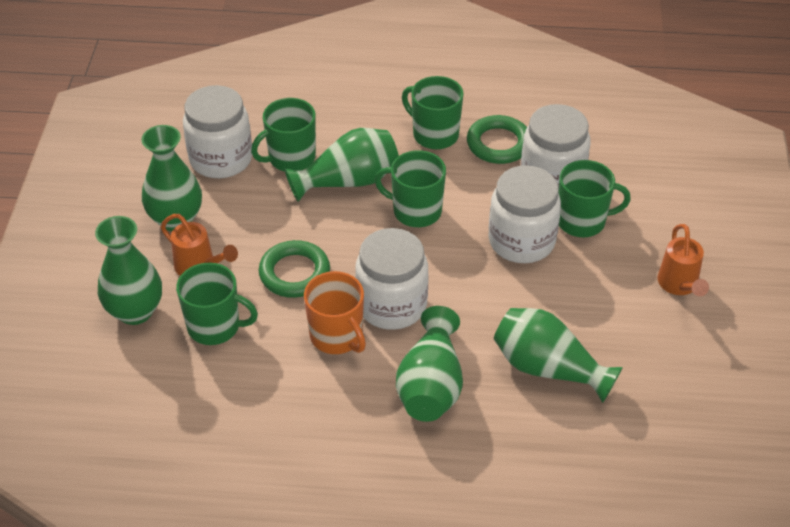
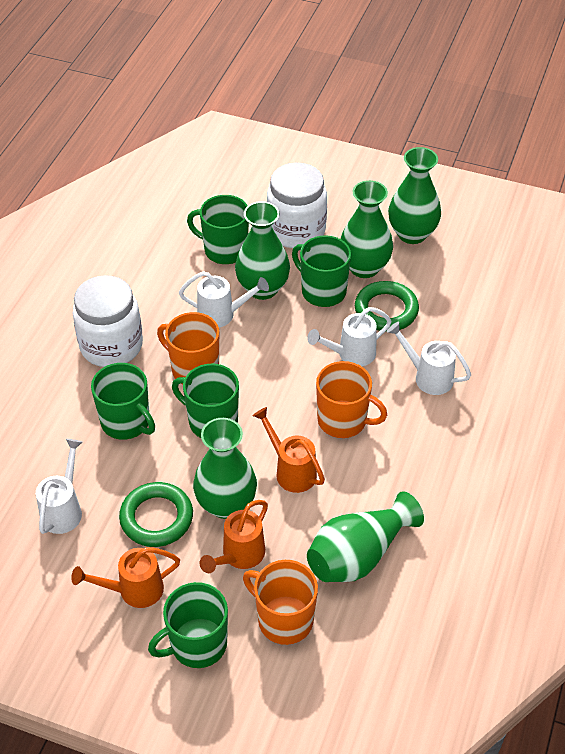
orange mug: 1 -> 3
orange watering can: 2 -> 3
white jar: 4 -> 2
white watering can: 0 -> 4

